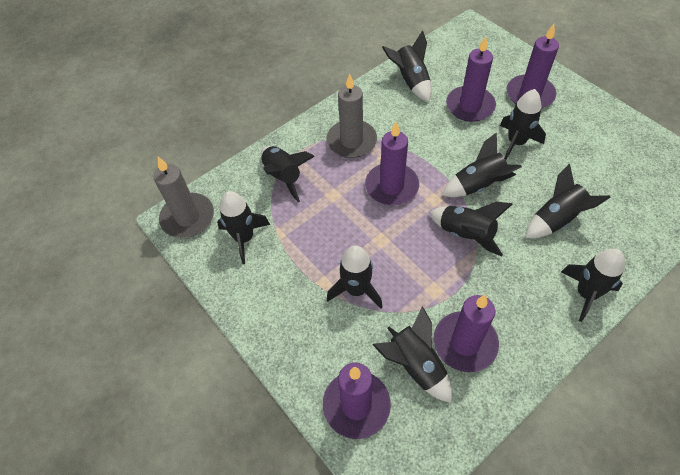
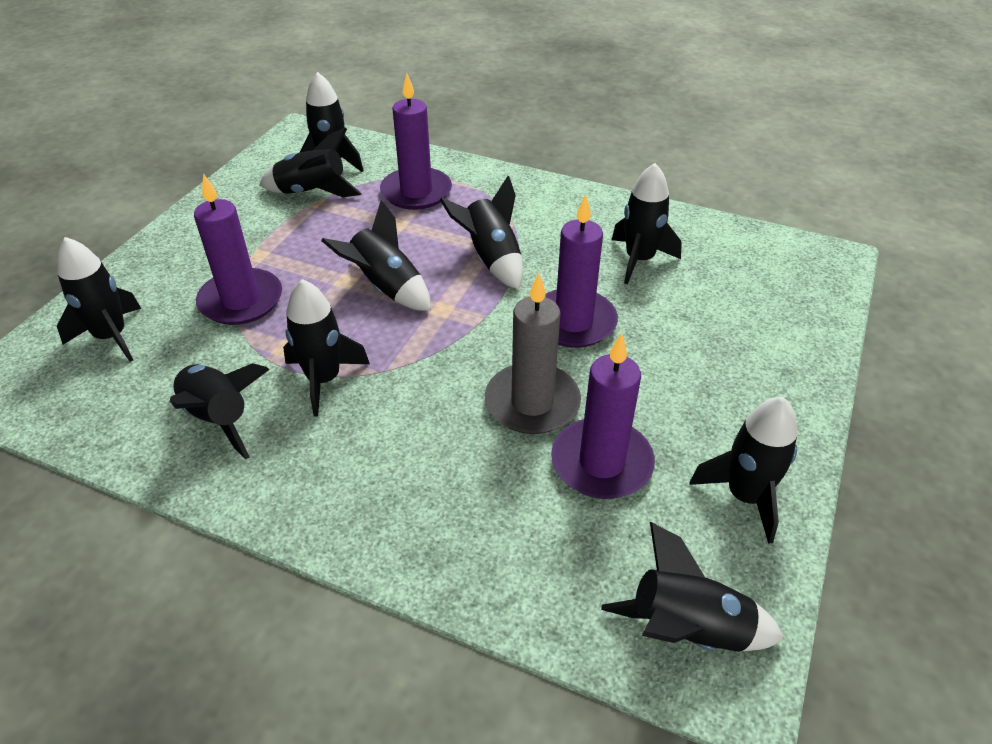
grey candle: 2 -> 1
purple candle: 5 -> 4

